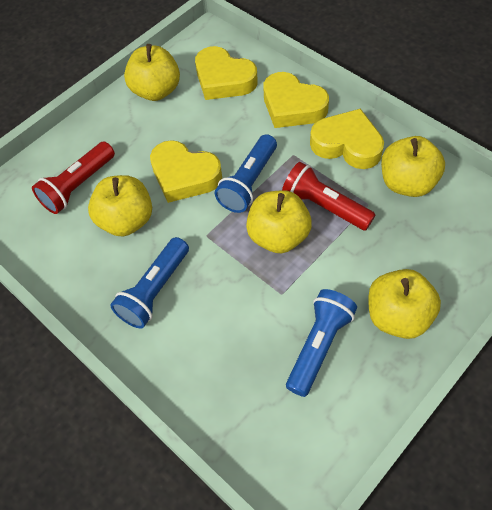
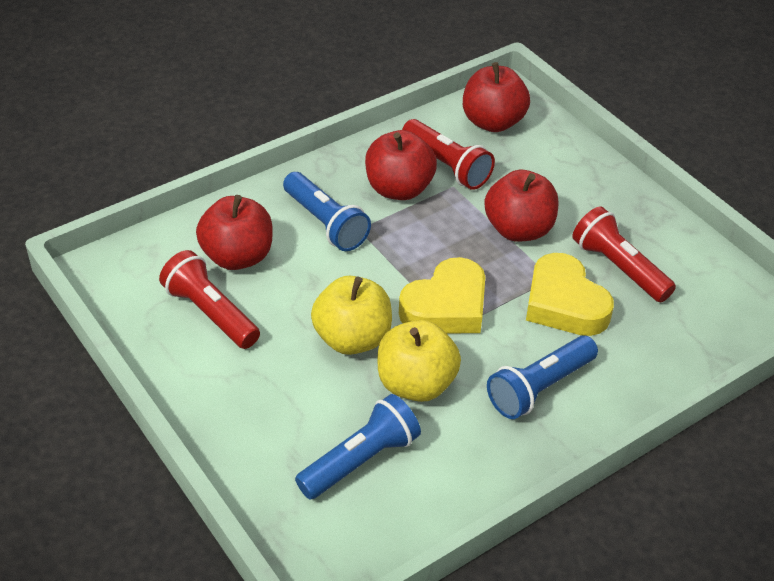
red apple: 0 -> 4
red flashlight: 2 -> 3
yellow apple: 5 -> 2
yellow heart: 4 -> 2

